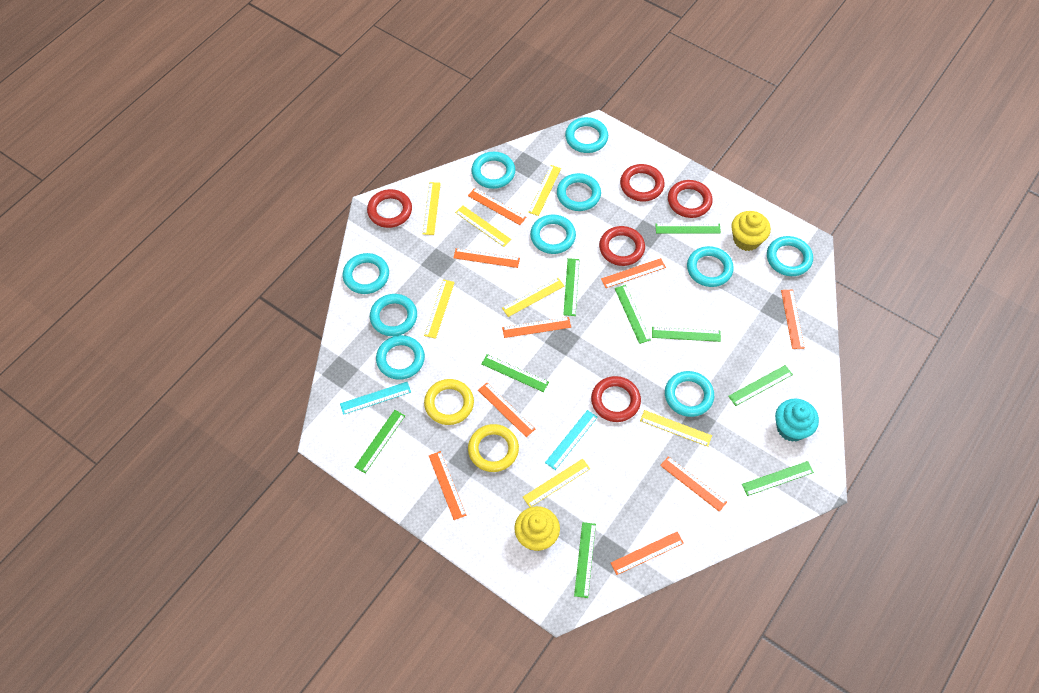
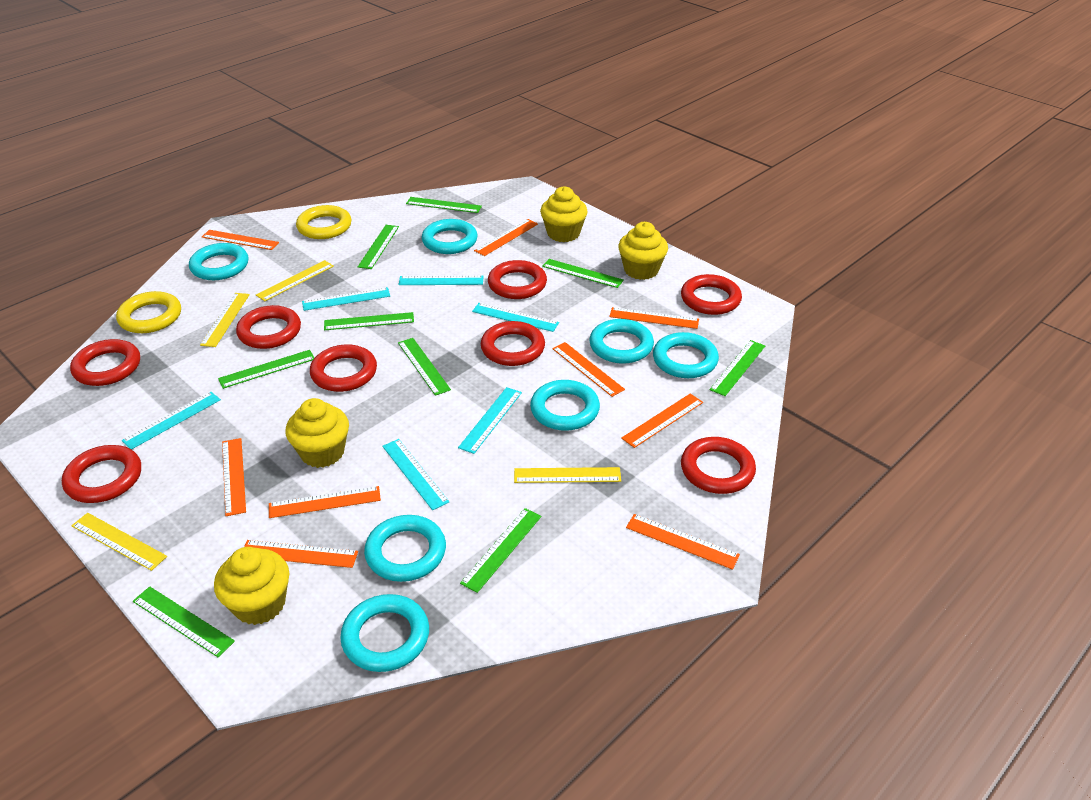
red ring: 5 -> 8
turquoise cupcake: 1 -> 0
turquoise ring: 10 -> 7
turquoise ruler: 2 -> 6
yellow cupcake: 2 -> 4
yellow ruler: 7 -> 4

